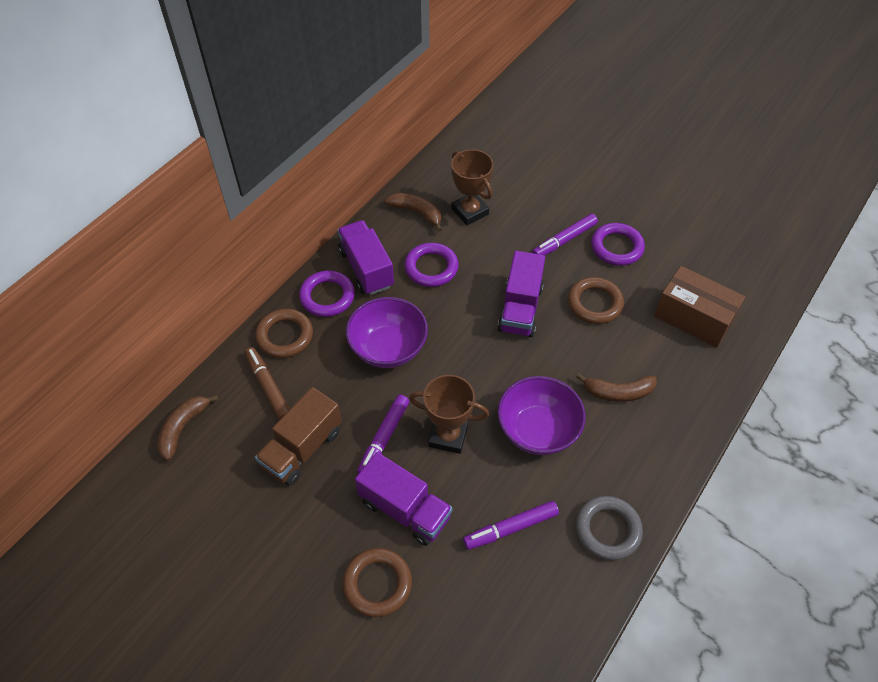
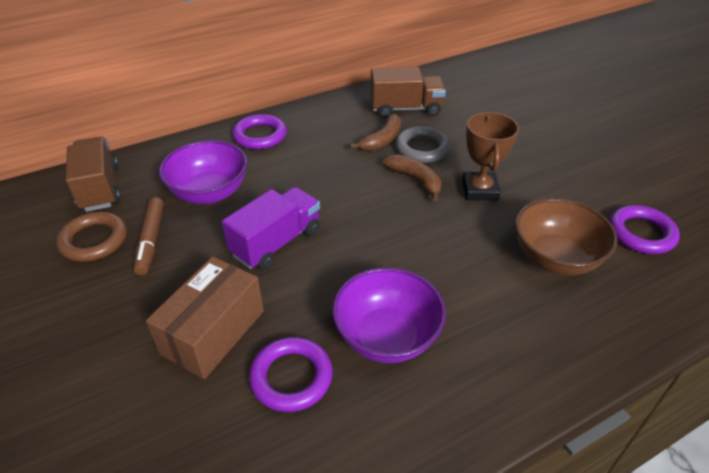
brown banana: 3 -> 2
brown bowl: 0 -> 1
brown ring: 3 -> 1
brown trophy: 2 -> 1
brown truck: 1 -> 2
purple marker: 3 -> 0
purple truck: 3 -> 1

